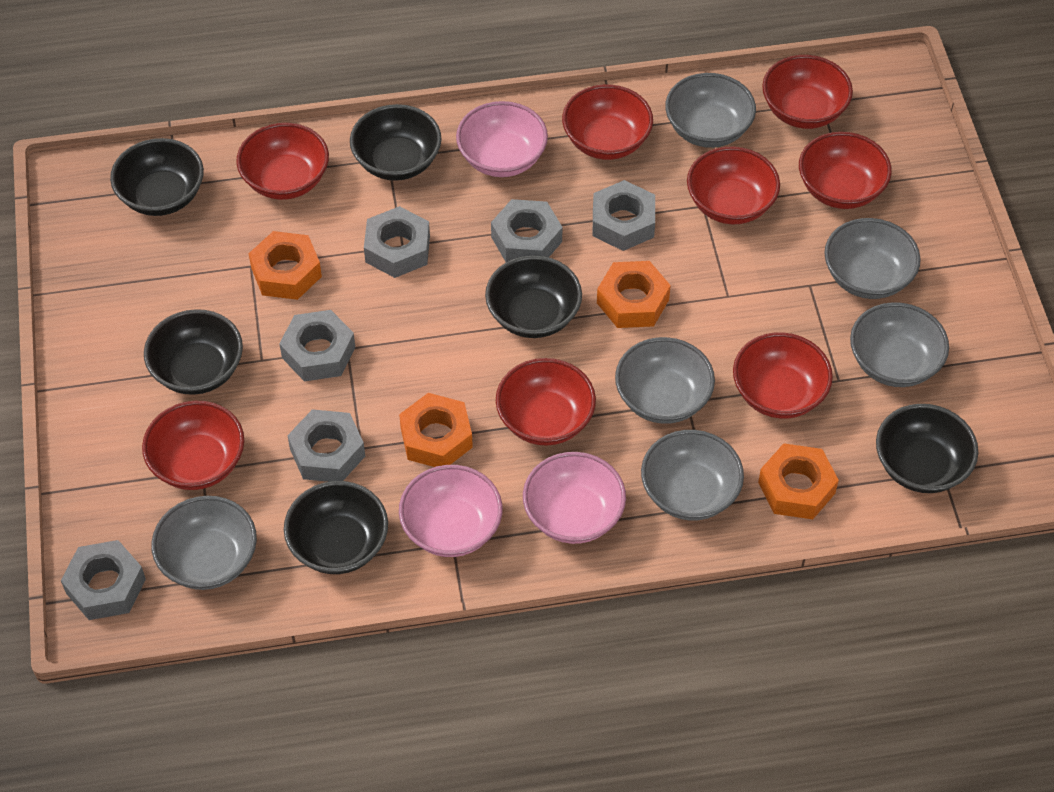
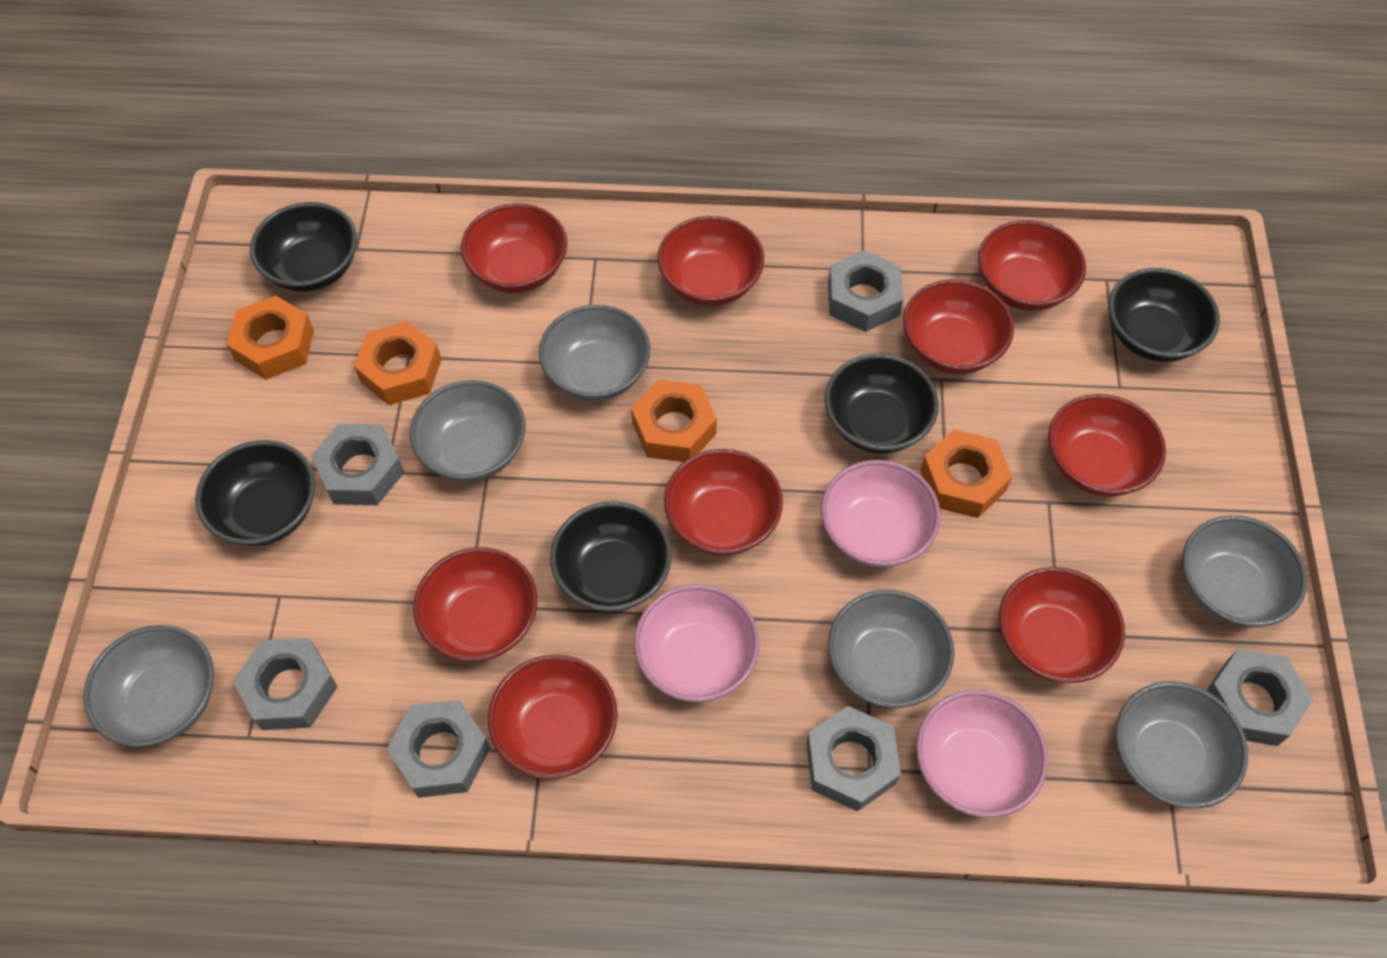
black bowl: 6 -> 5
red bowl: 8 -> 9

